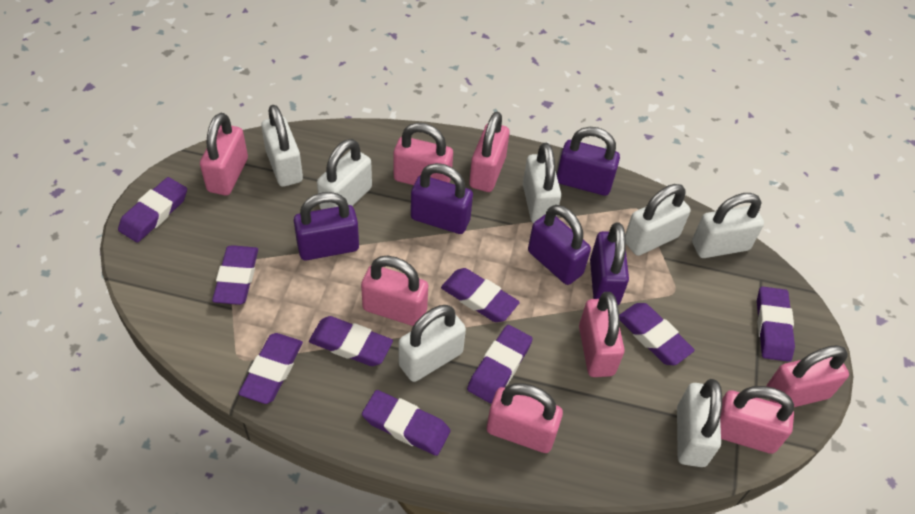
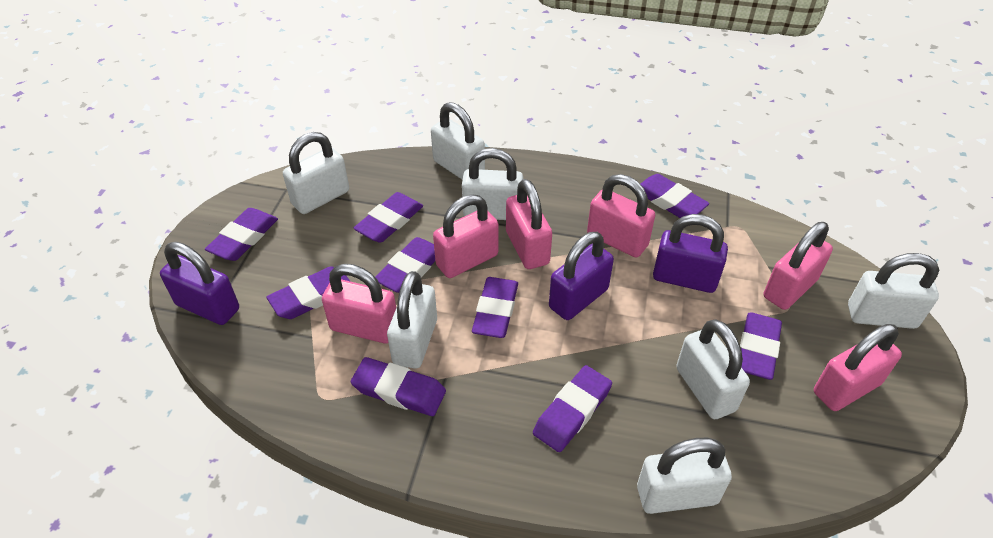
pink padlock: 8 -> 6
purple padlock: 5 -> 3

